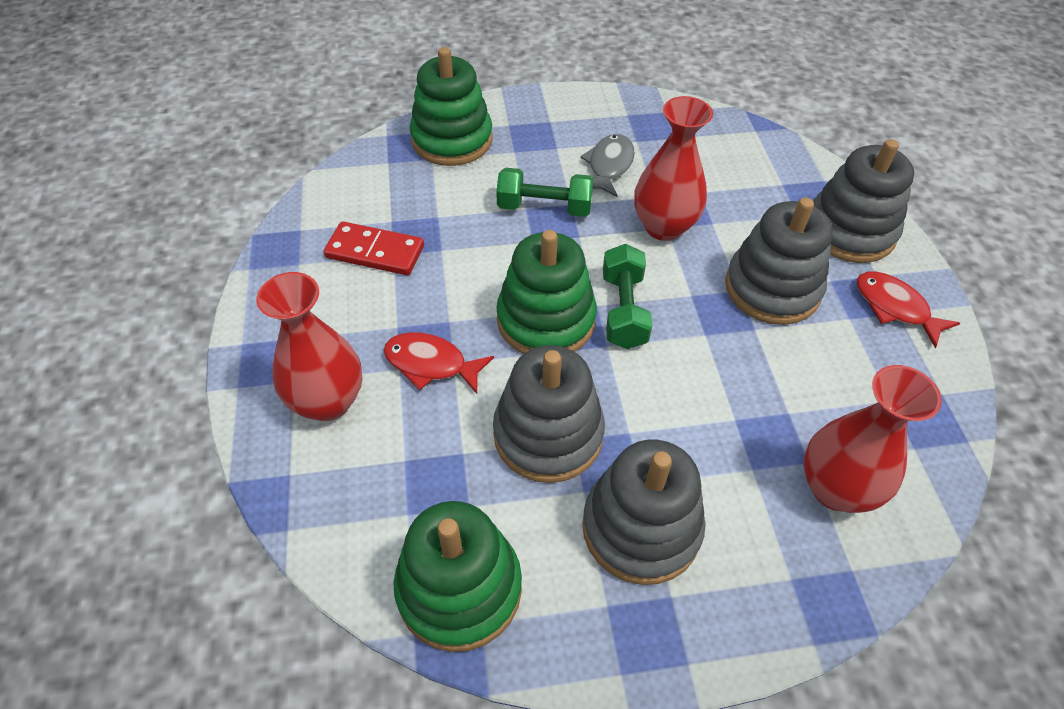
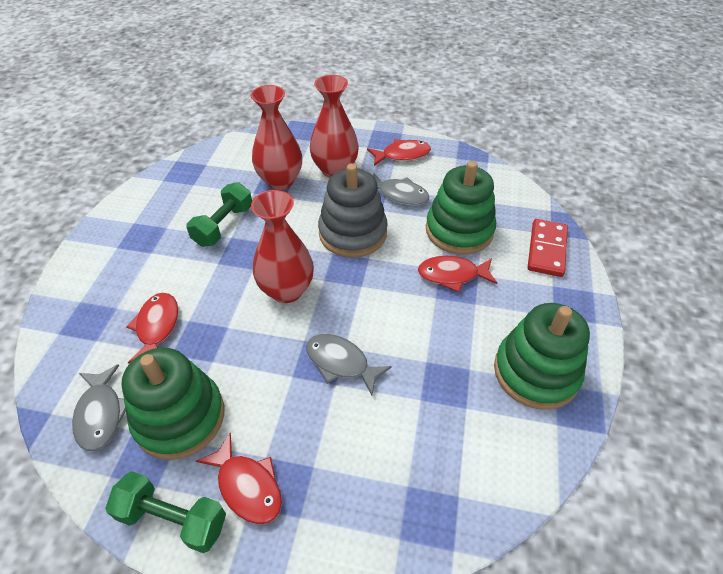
grey fish: 1 -> 3
grey stacking toy: 4 -> 1
red fish: 2 -> 4

